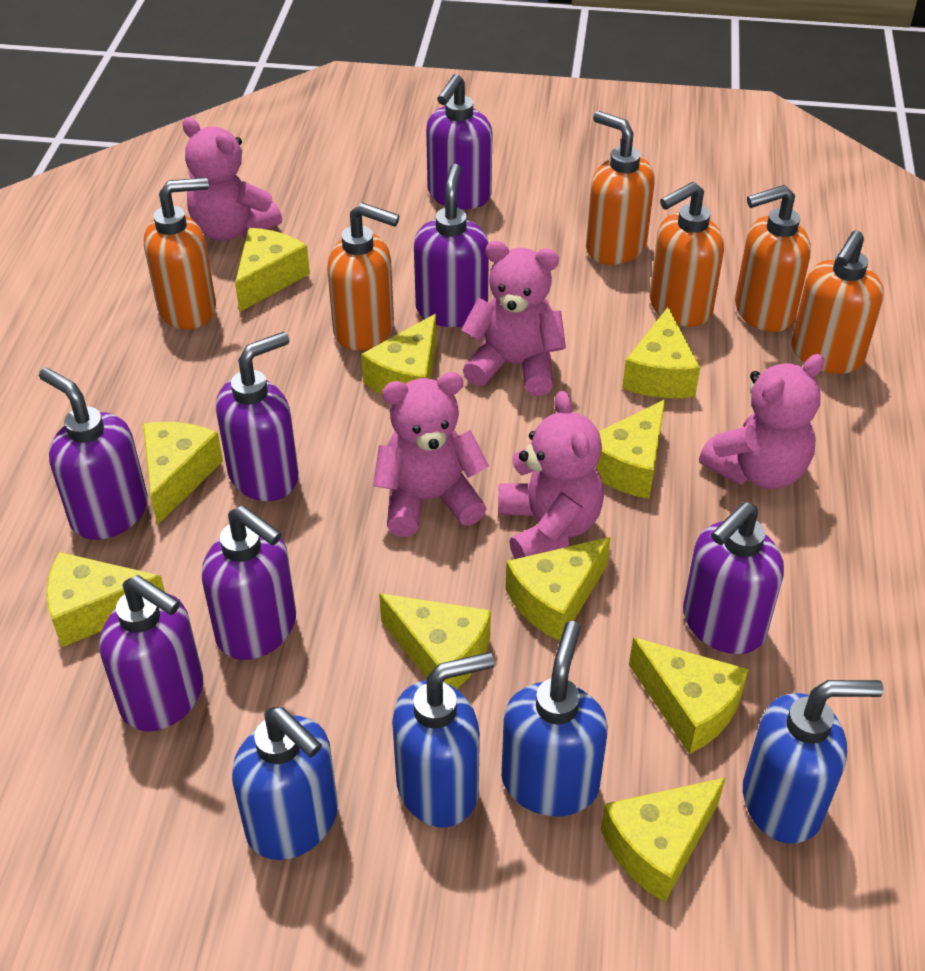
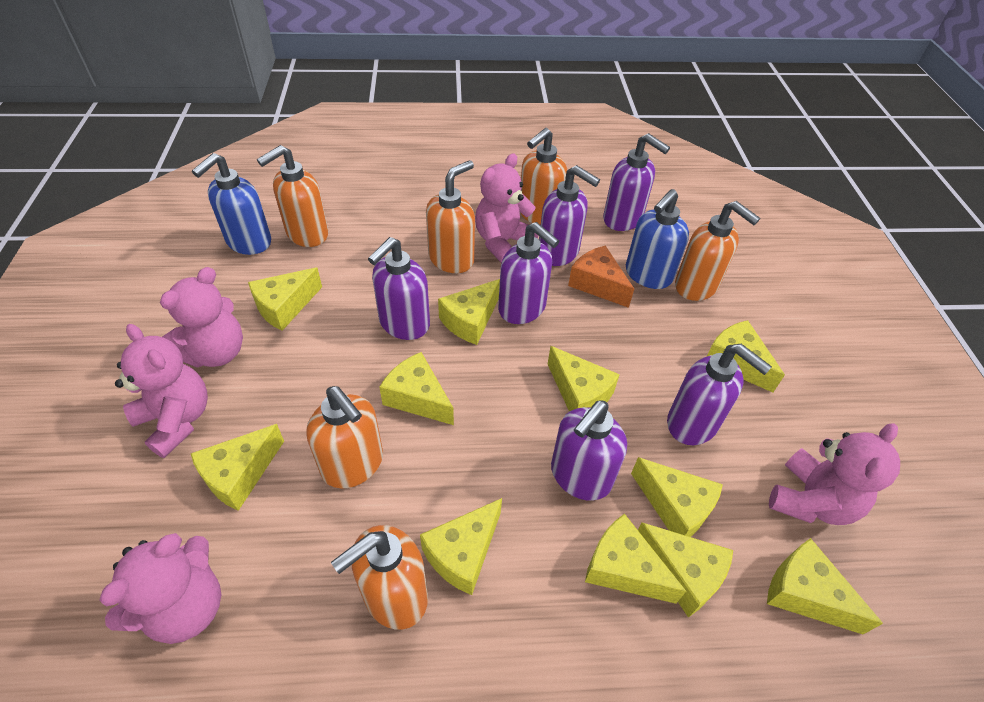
blue soap dispenser: 4 -> 2
orange cheese: 0 -> 1
purple soap dispenser: 7 -> 6
yellow cheese: 10 -> 11

